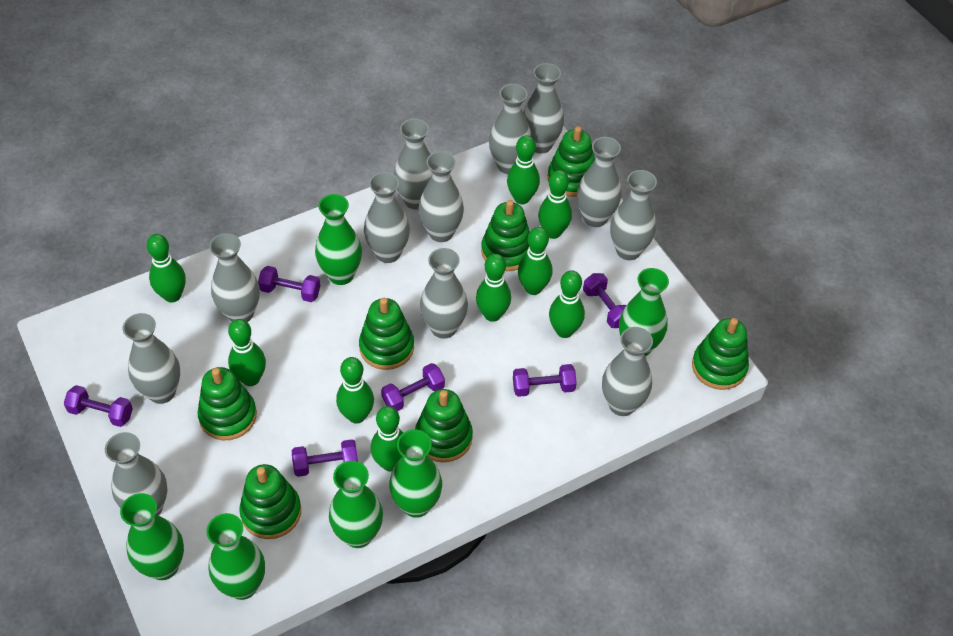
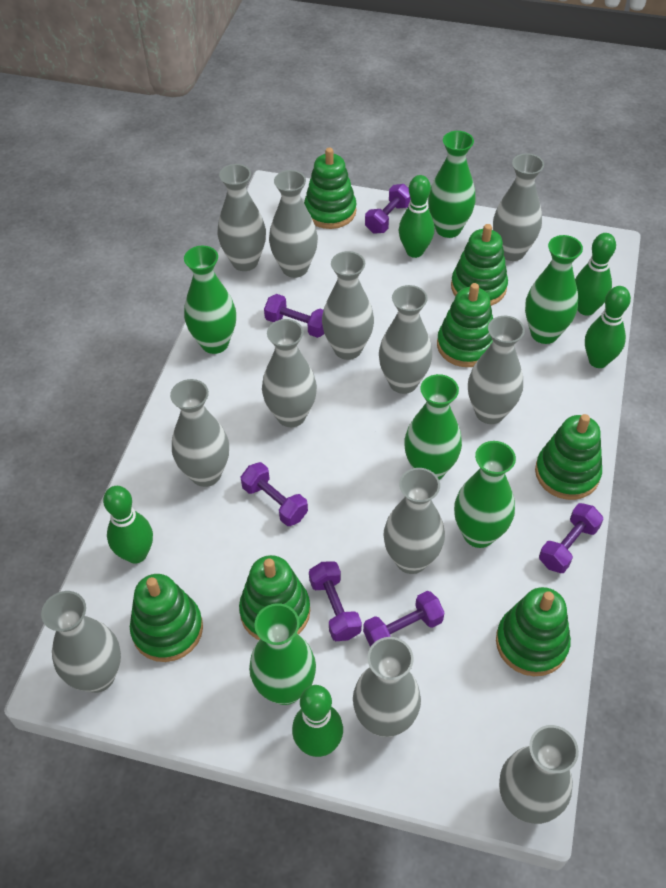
green bowling pin: 9 -> 5

